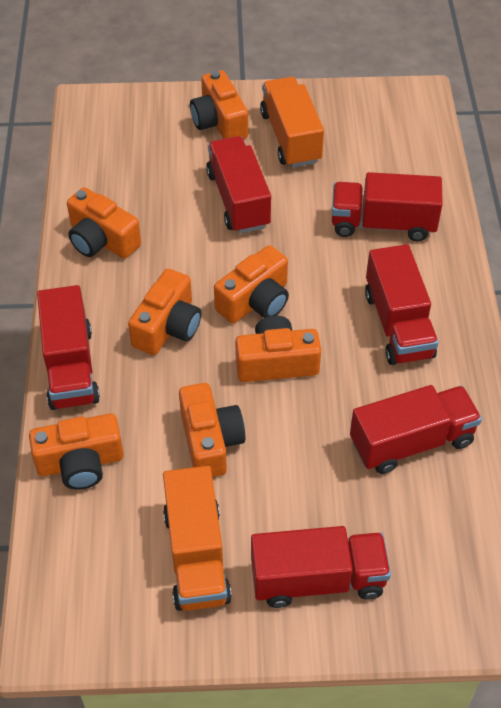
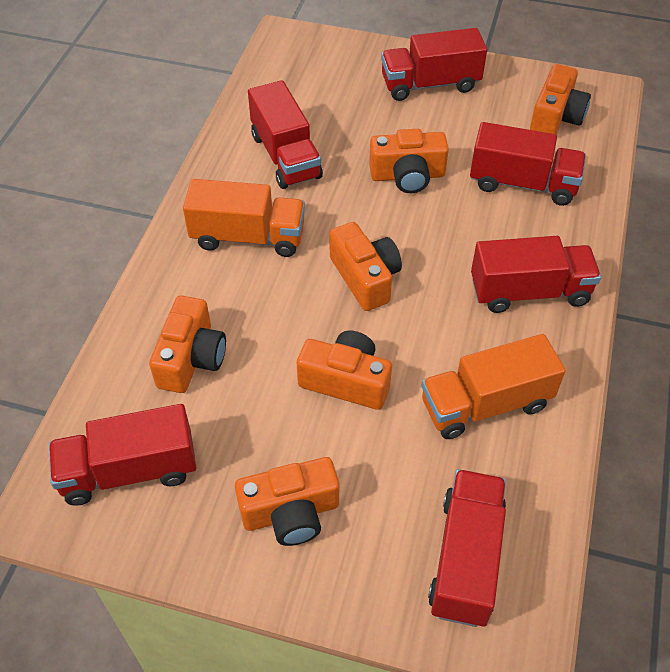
orange camera: 7 -> 6

